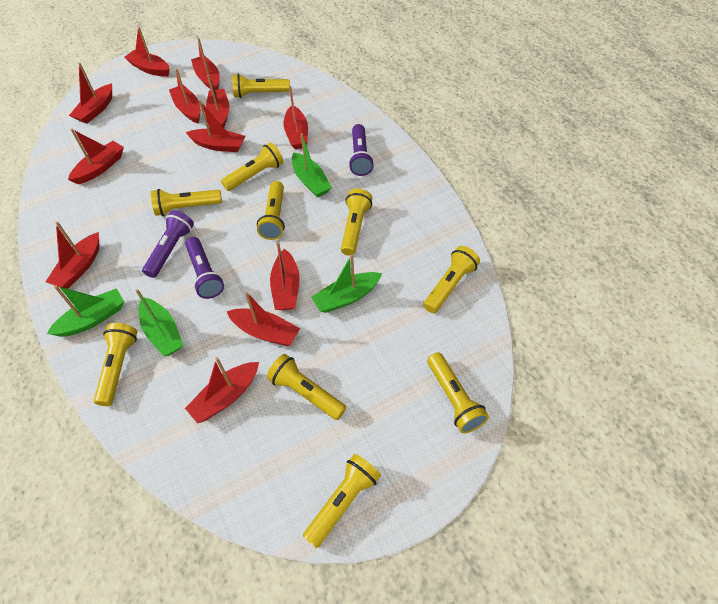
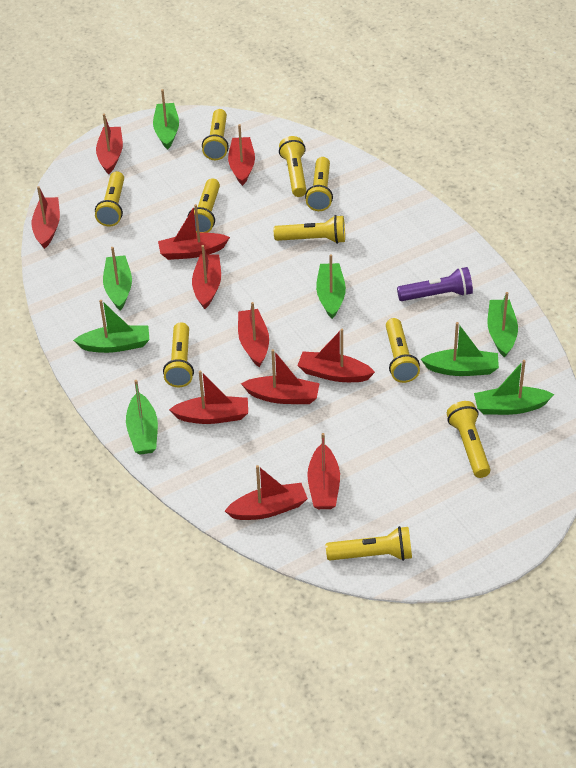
green boat: 4 -> 8
purple flashlight: 3 -> 1
red boat: 12 -> 11

